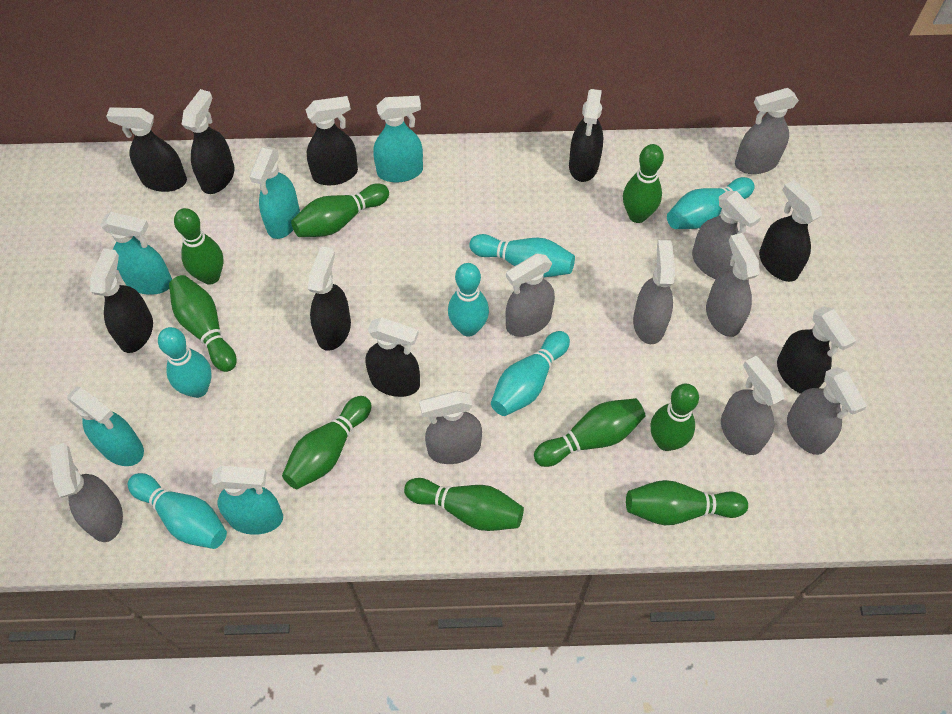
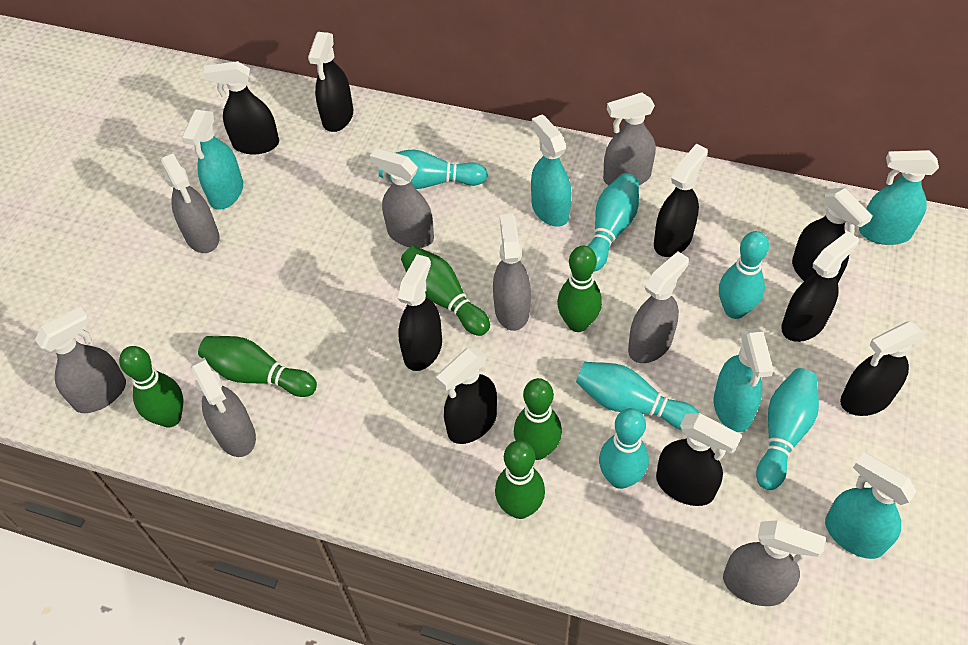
green bowling pin: 9 -> 6
grey spray bottle: 9 -> 8

